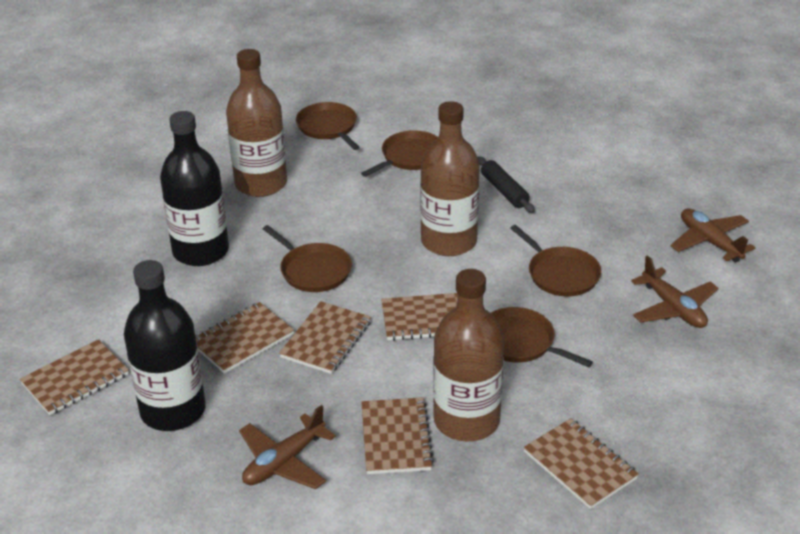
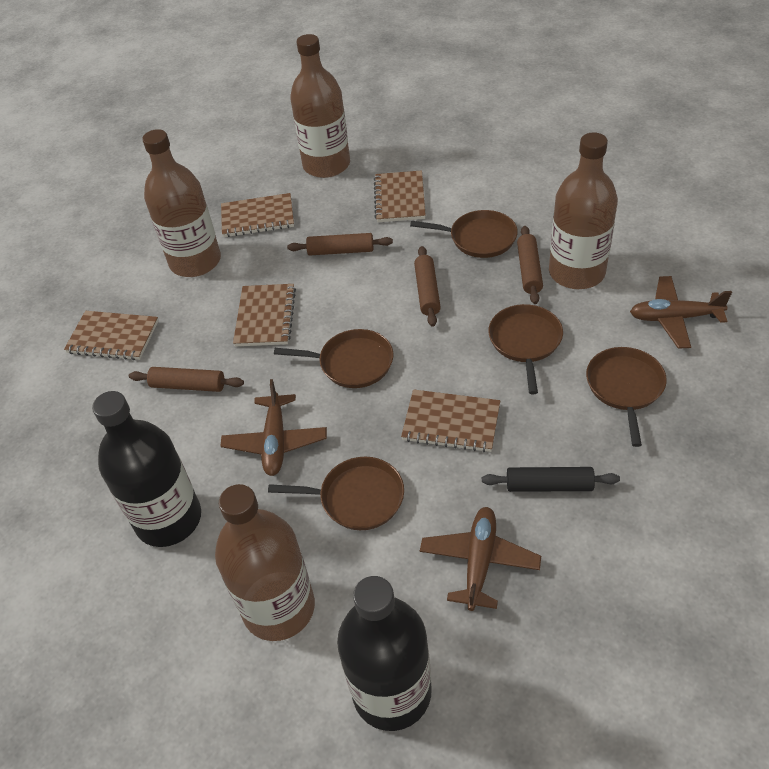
brown bottle: 3 -> 4
brown notebook: 6 -> 5
brown rolling pin: 0 -> 4

